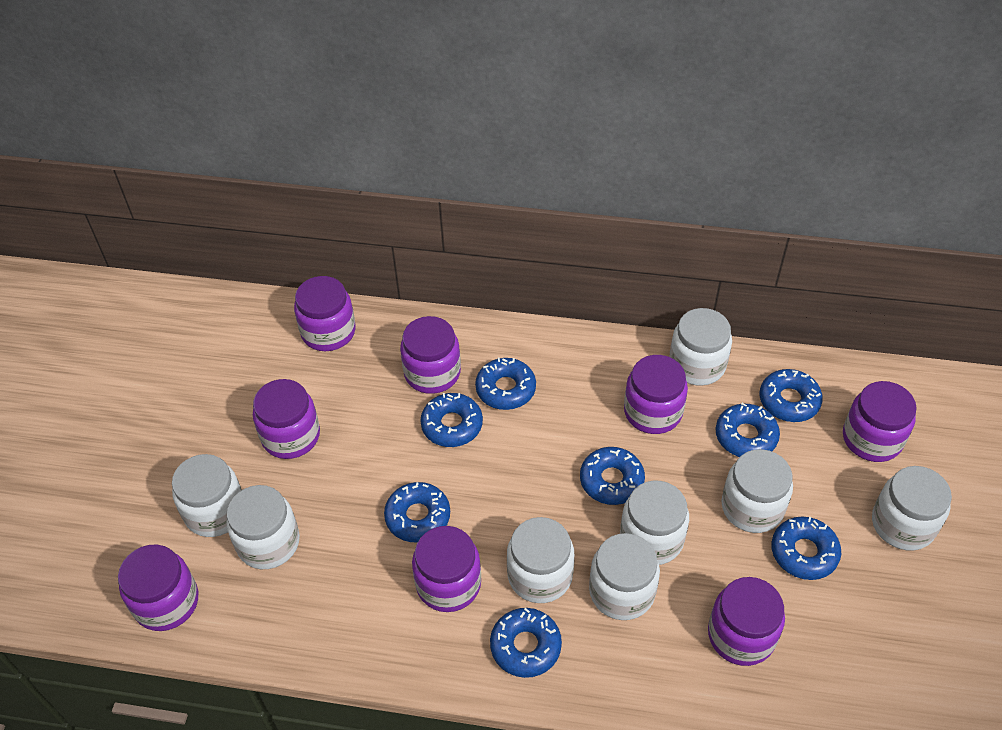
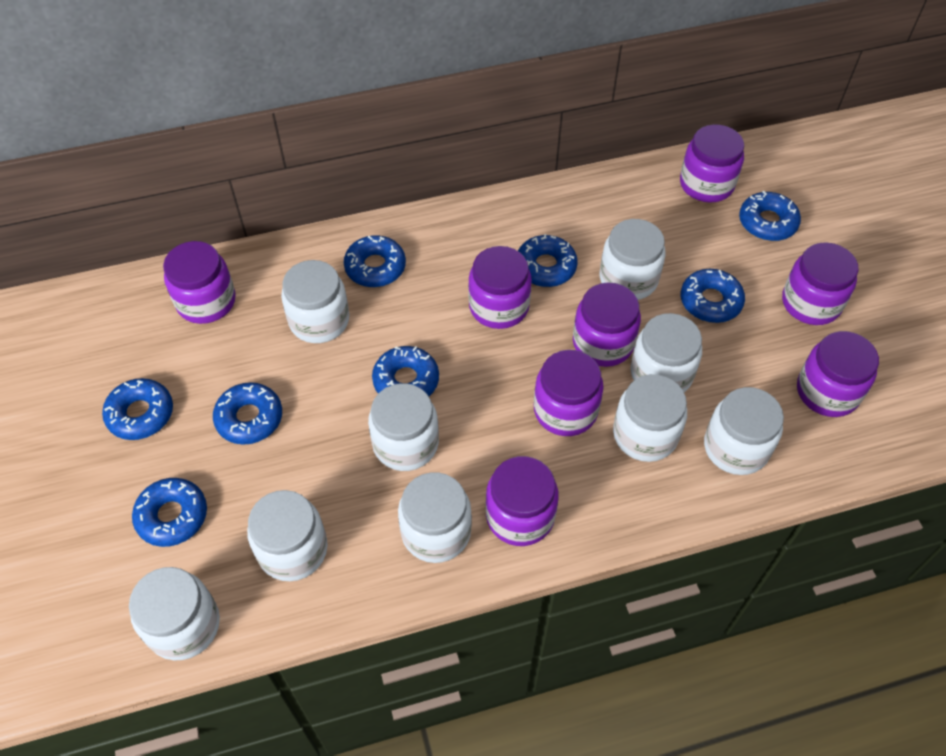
white jar: 8 -> 9

